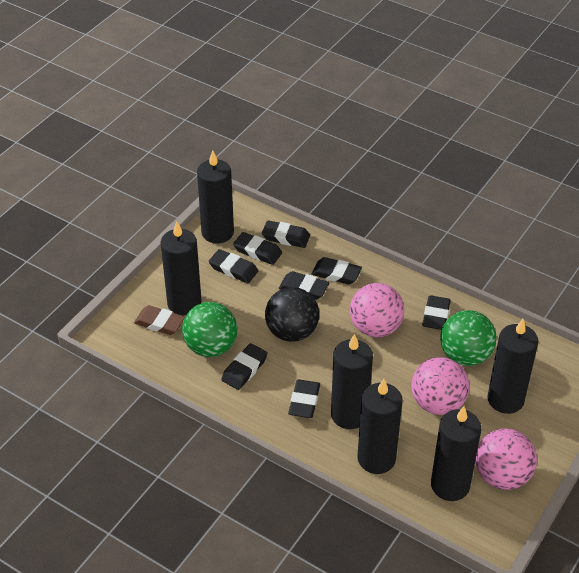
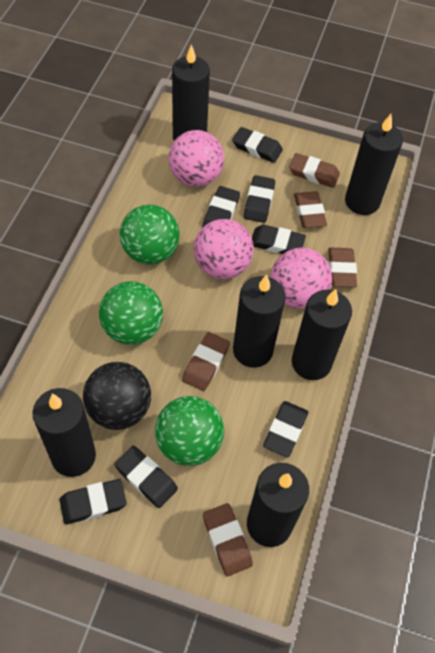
black eraser: 8 -> 7
brown eraser: 1 -> 5
green ball: 2 -> 3

